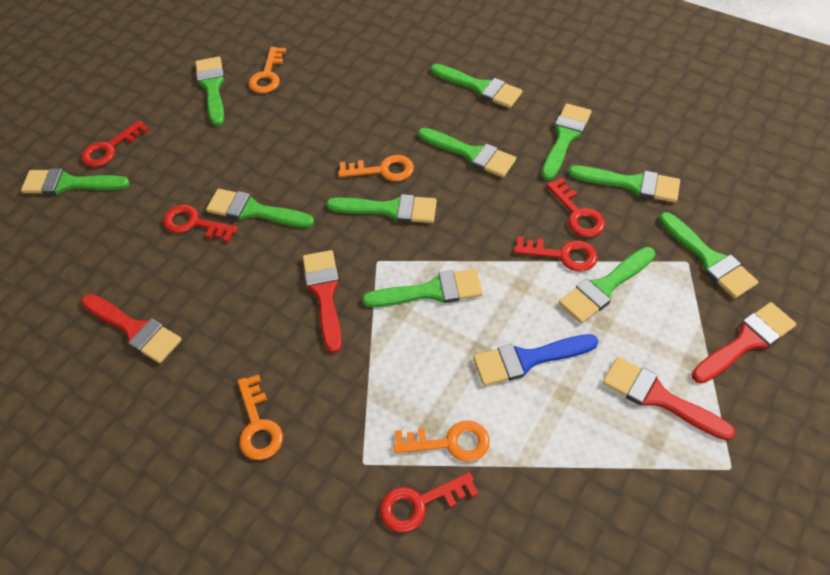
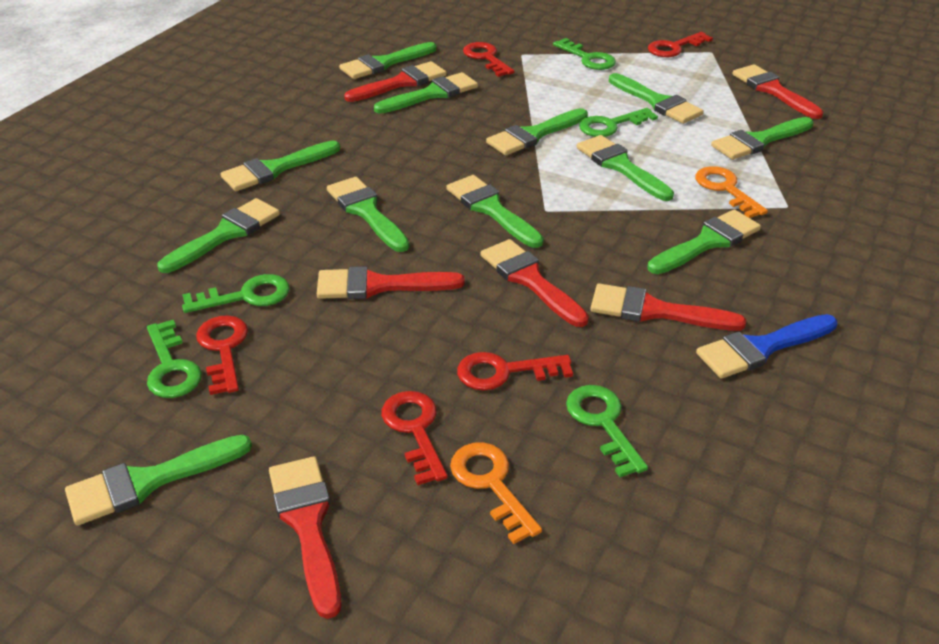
green brush: 11 -> 12
green key: 0 -> 5
orange key: 4 -> 2
red brush: 4 -> 6

